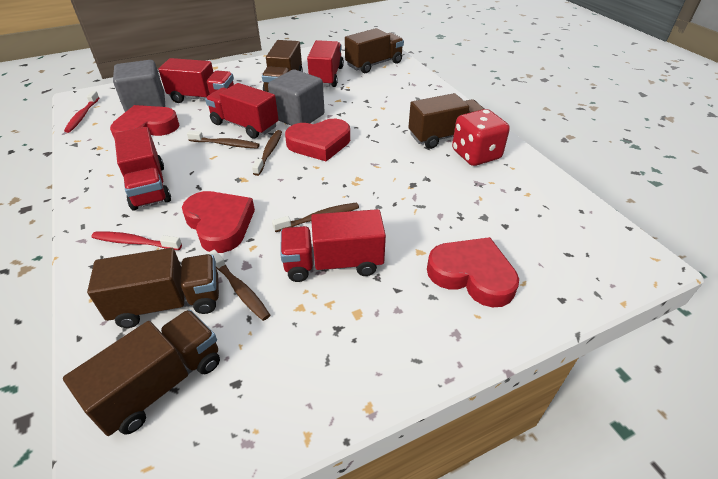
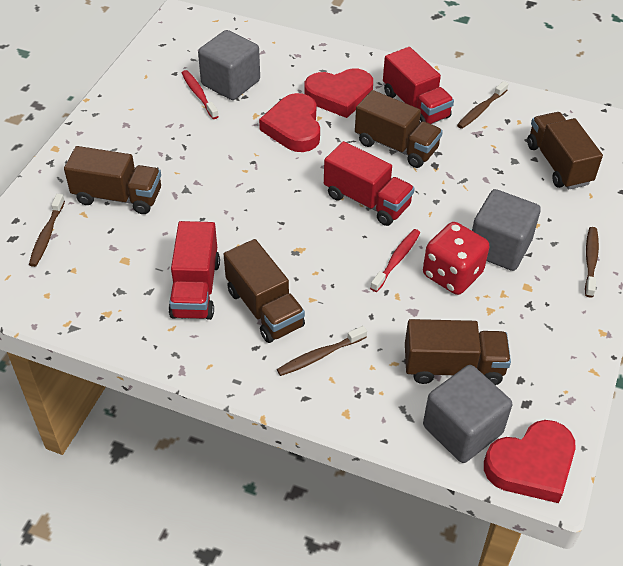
grey cube: 2 -> 3
red heart: 4 -> 3
red truck: 5 -> 3

